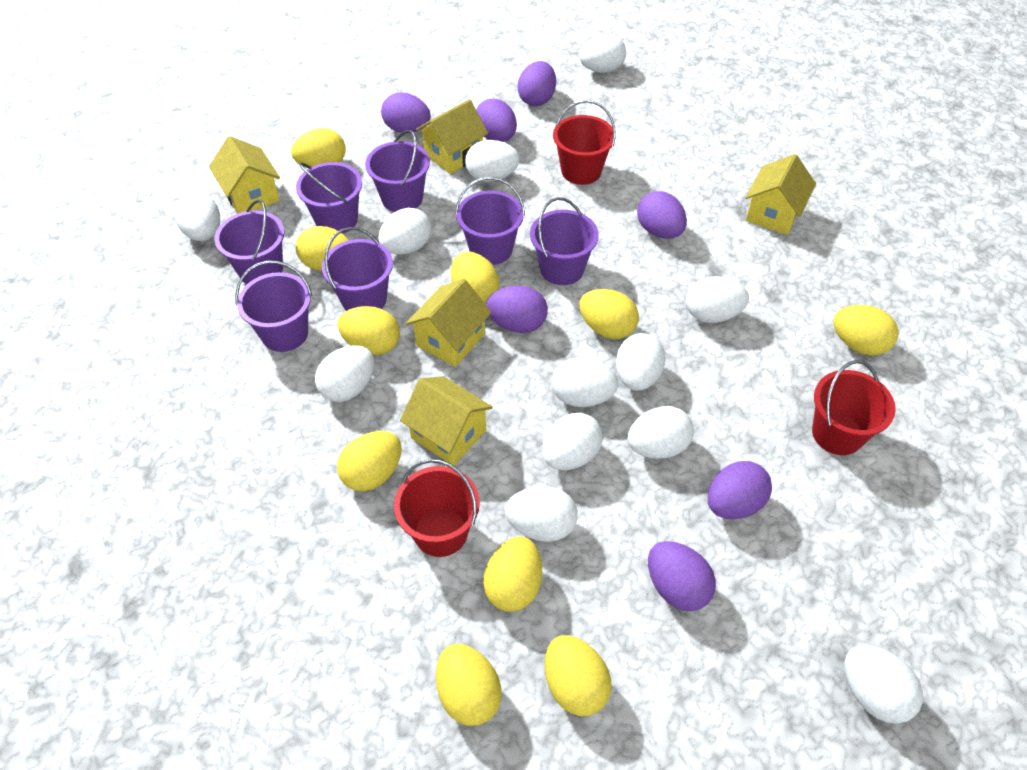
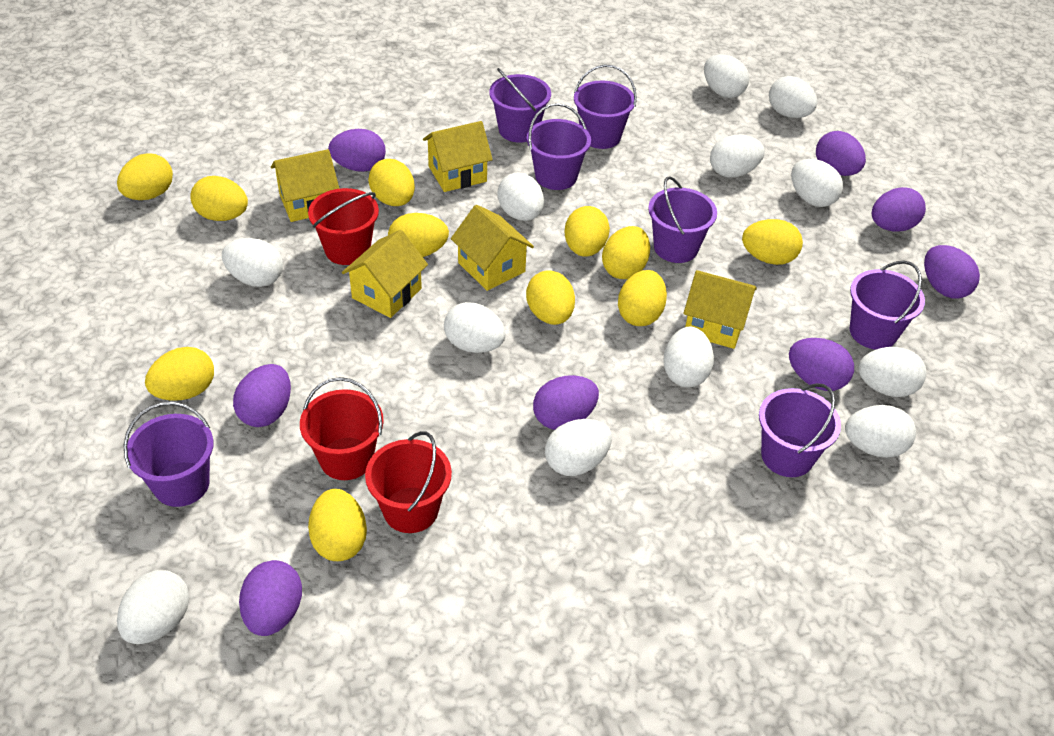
purple egg: 7 -> 8
yellow egg: 10 -> 11

